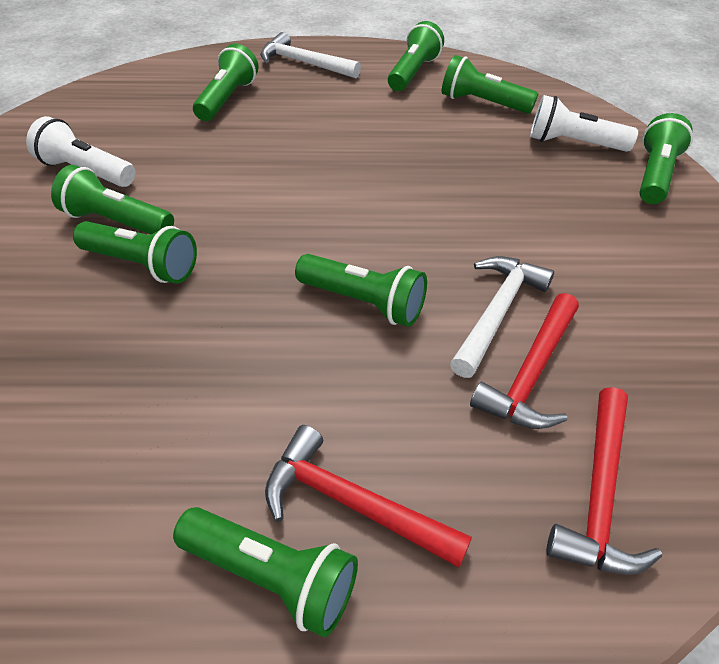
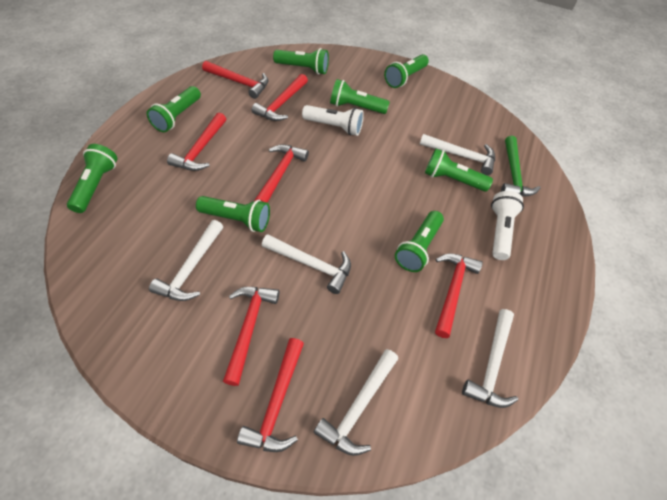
green hammer: 0 -> 1
red hammer: 3 -> 7
white hammer: 2 -> 5

